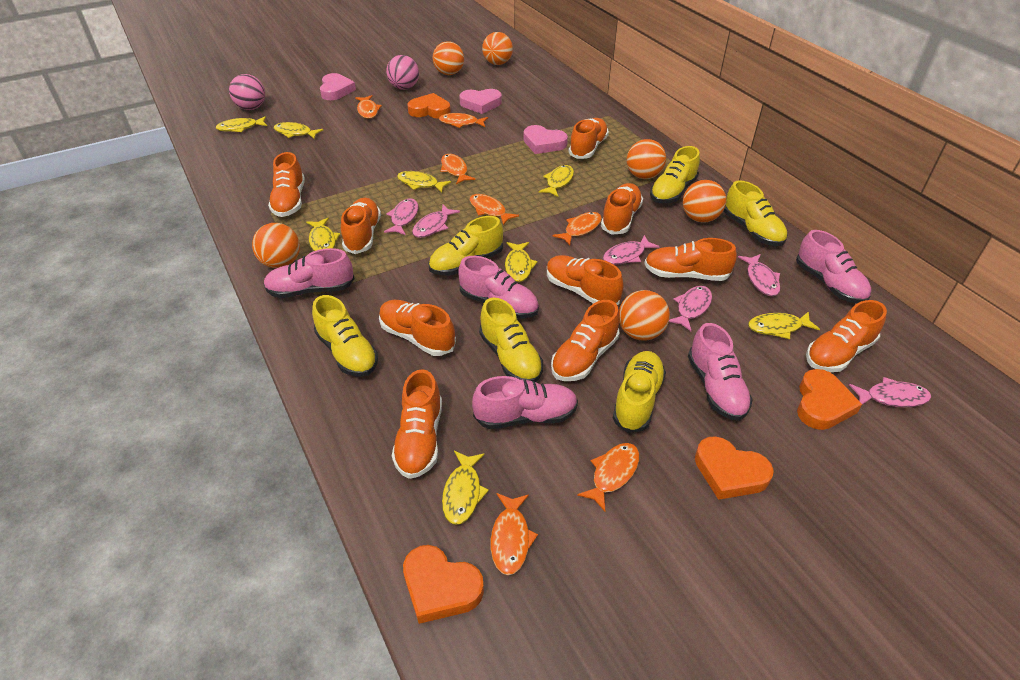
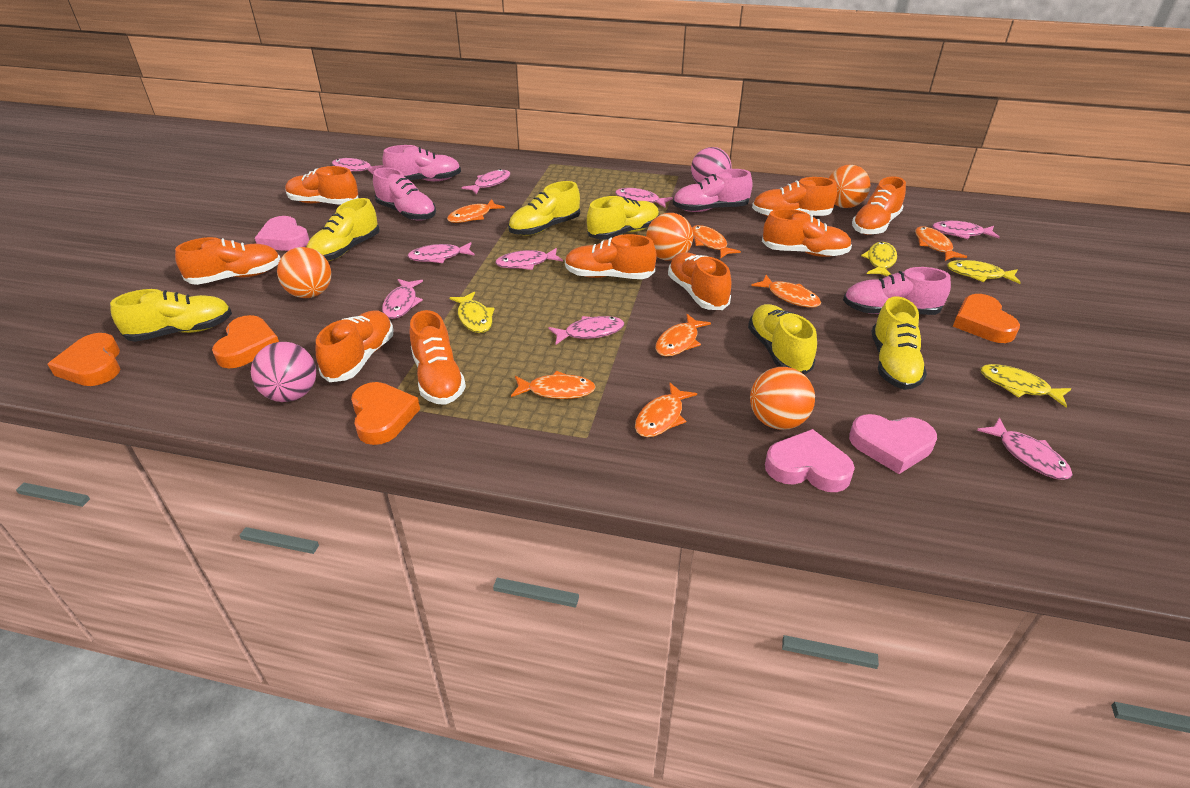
orange ball: 6 -> 4
orange shoe: 10 -> 9
pink fish: 6 -> 9
pink shoe: 5 -> 4
yellow fish: 8 -> 4

